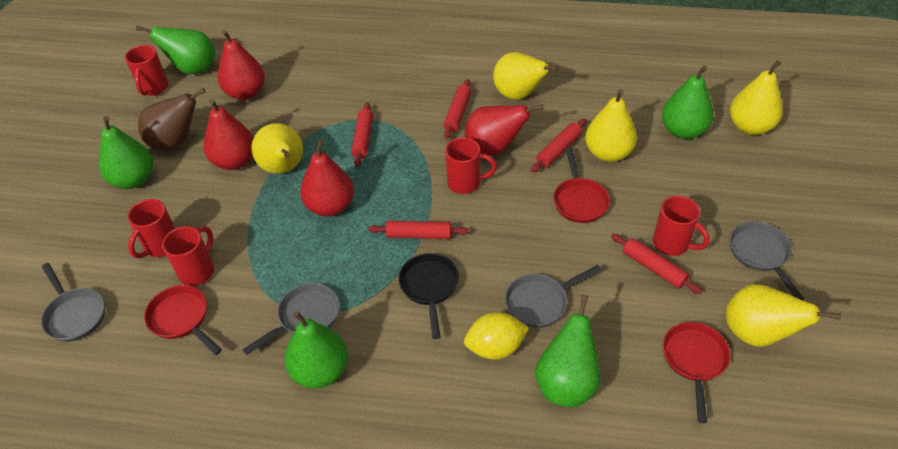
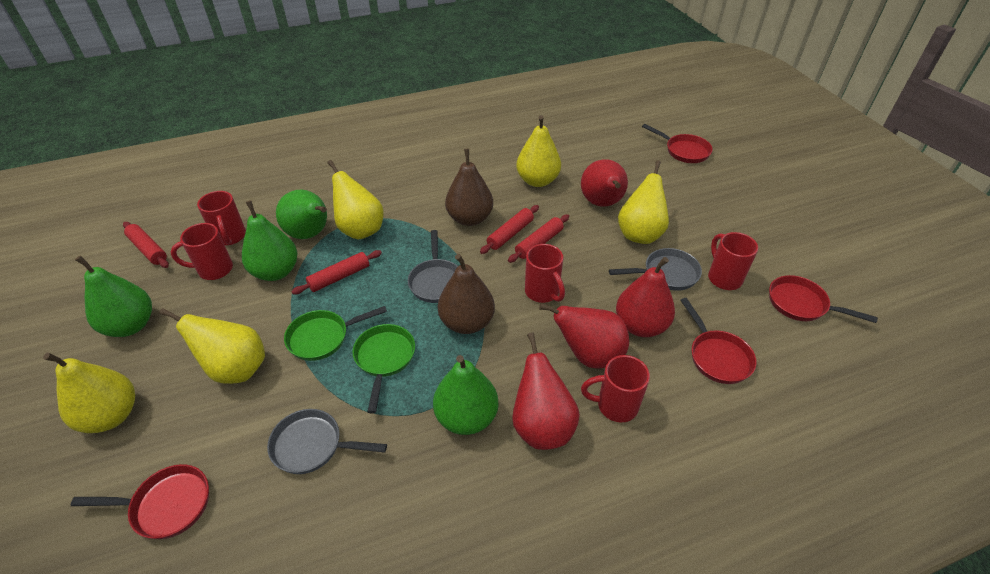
black pan: 1 -> 0
brown pear: 1 -> 2
green pan: 0 -> 2
green pear: 5 -> 4
grey pan: 4 -> 3
red pan: 3 -> 4
red rolling pin: 5 -> 4
yellow lemon: 1 -> 0

